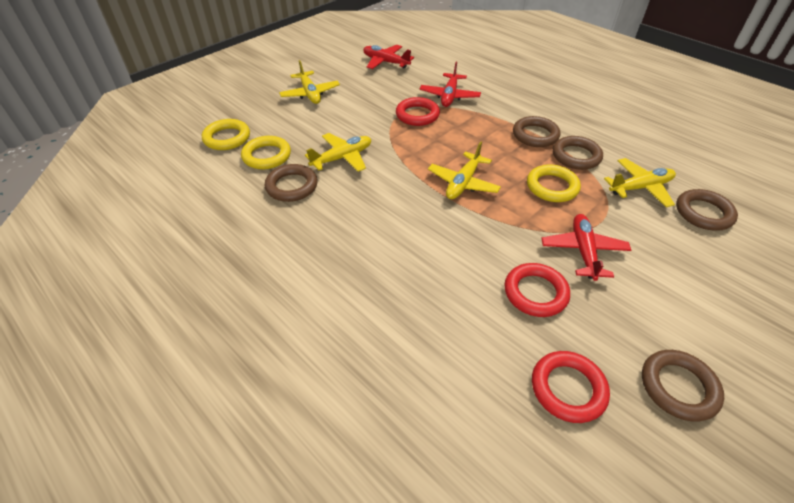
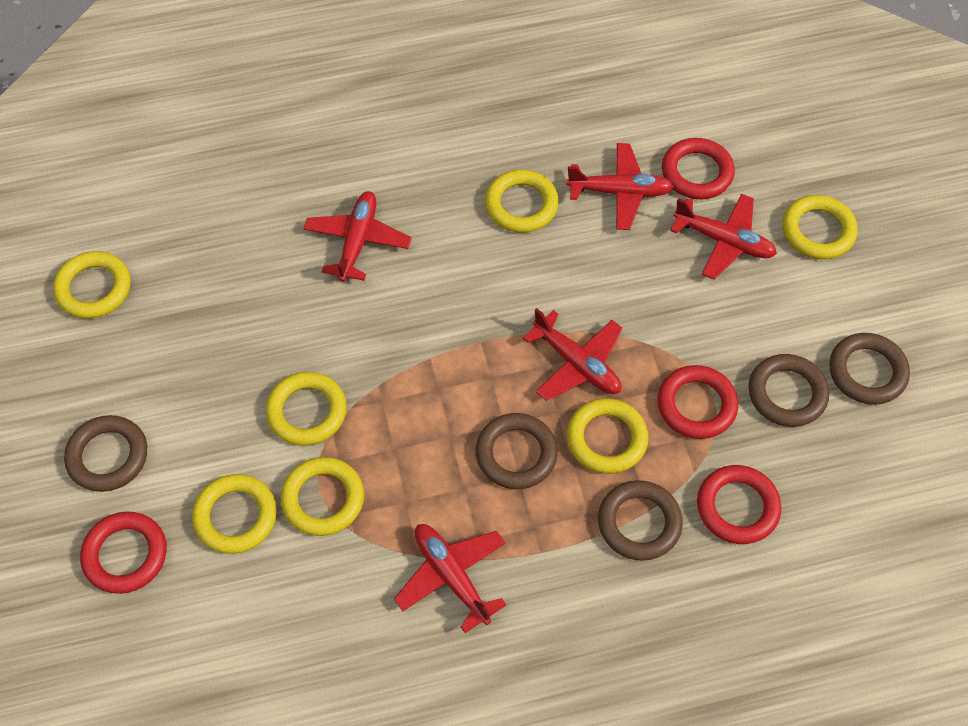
red plane: 3 -> 5
red ring: 3 -> 4
yellow plane: 4 -> 0
yellow ring: 3 -> 7

